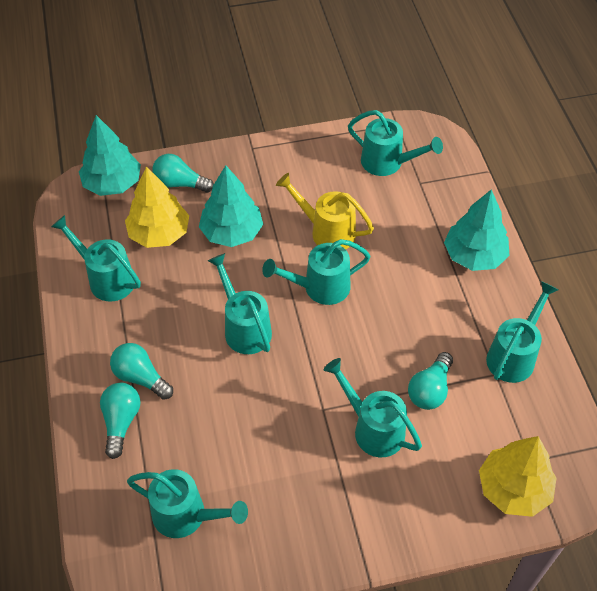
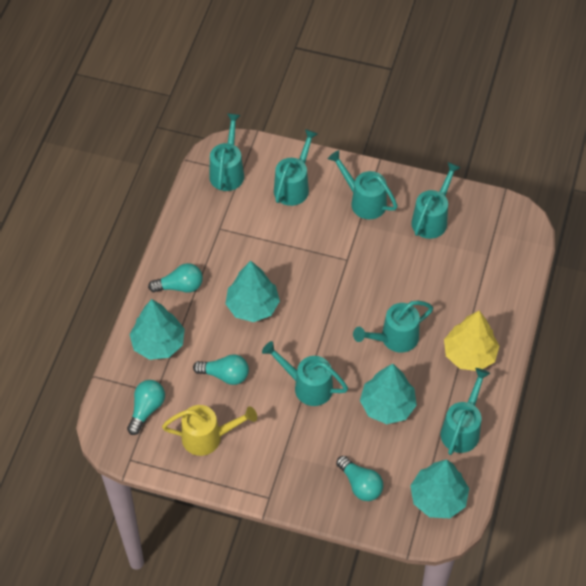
turquoise tree: 3 -> 4
yellow tree: 2 -> 1

